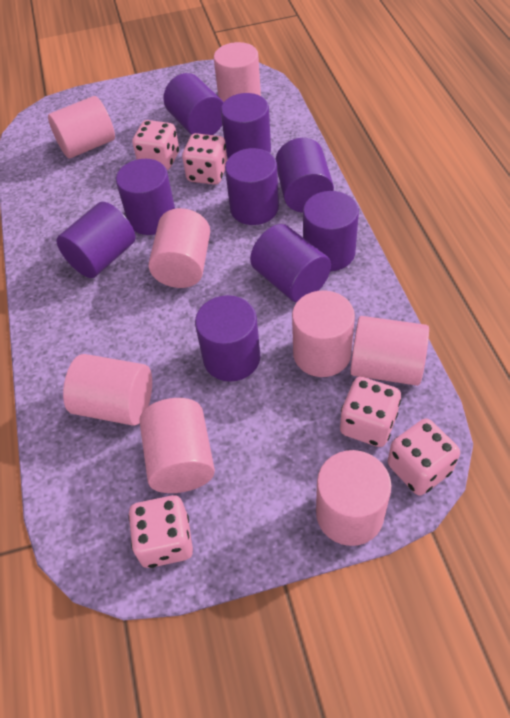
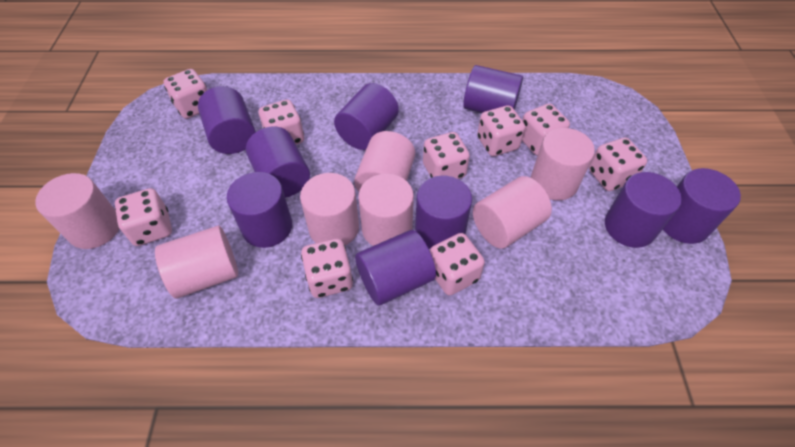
pink cylinder: 8 -> 7
pink dice: 5 -> 9

